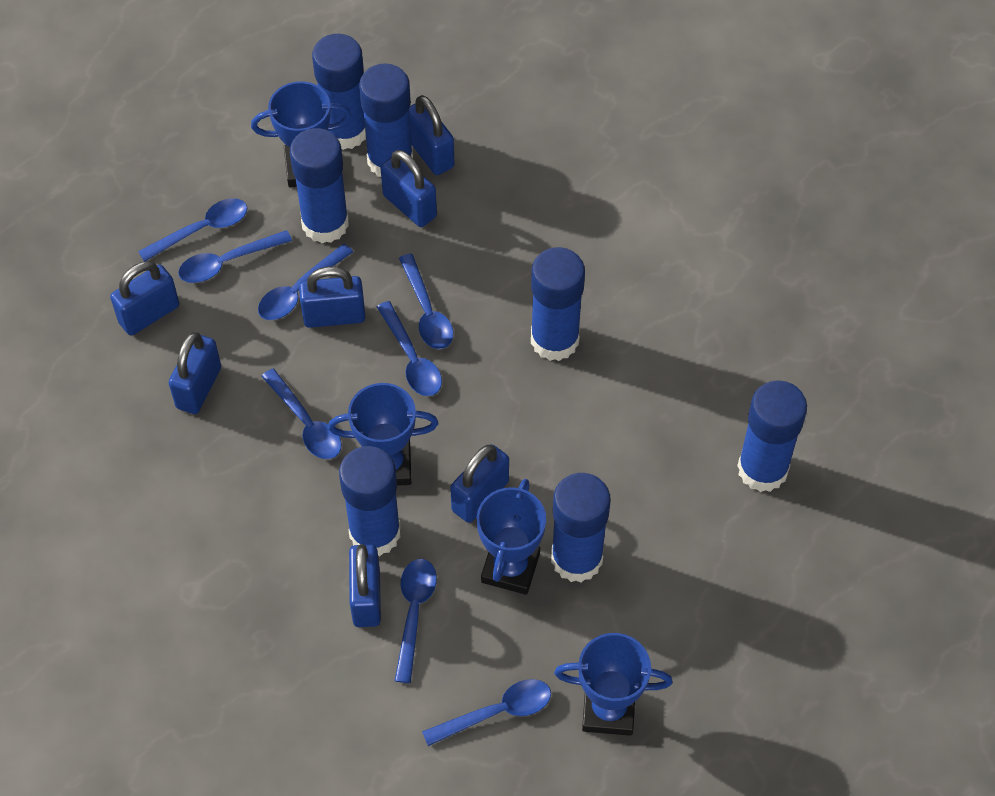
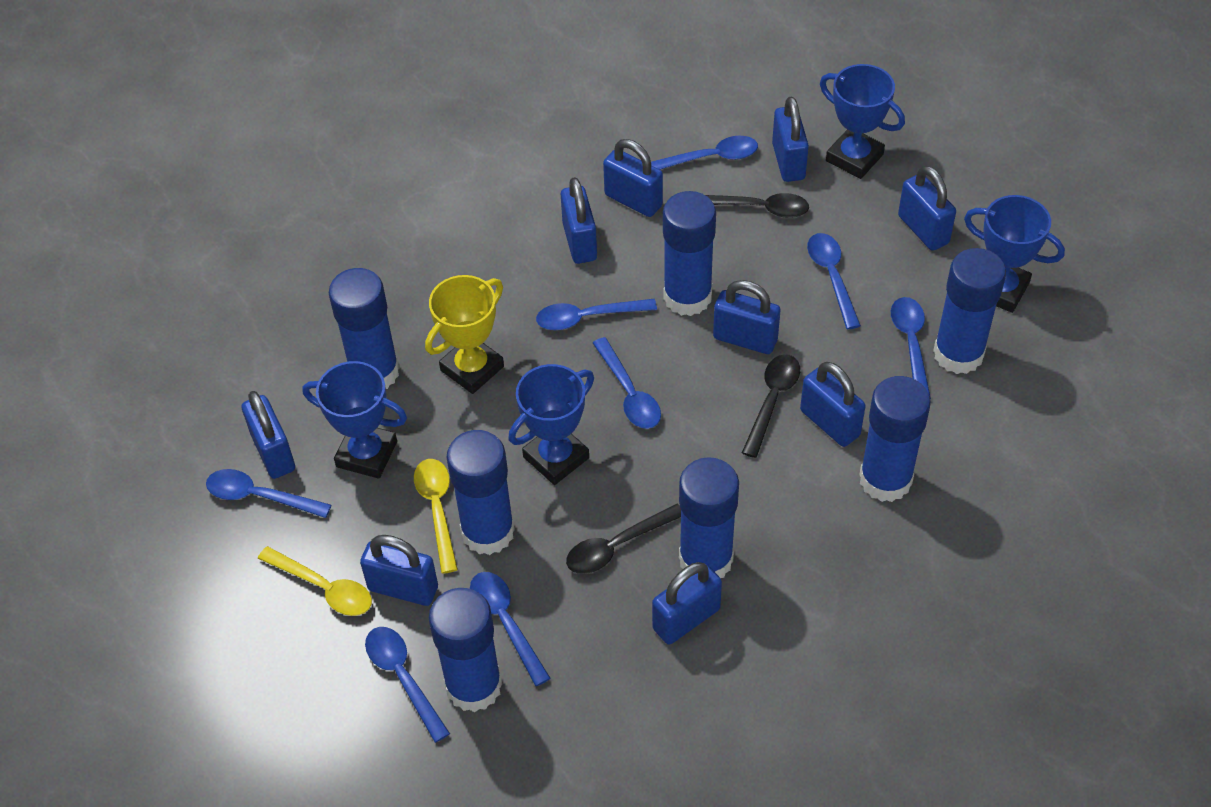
black spoon: 0 -> 3
blue padlock: 7 -> 9
yellow spoon: 0 -> 2
yellow trophy: 0 -> 1

